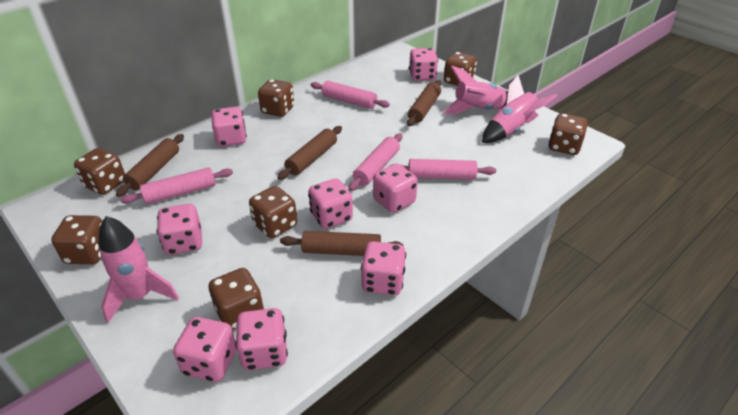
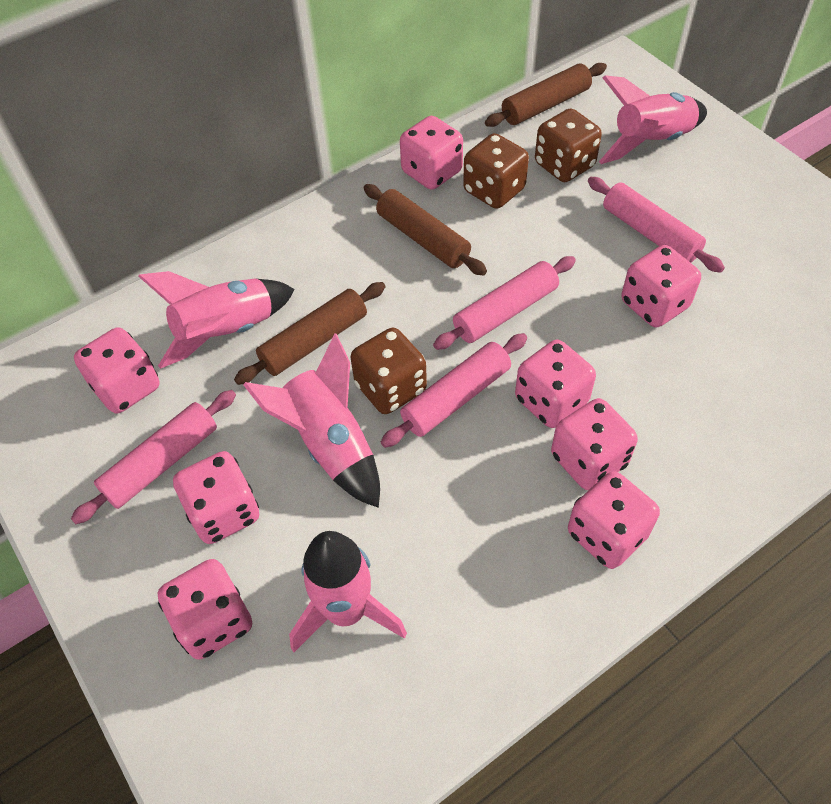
brown dice: 7 -> 3
brown rolling pin: 4 -> 3
pink rocket: 3 -> 4

